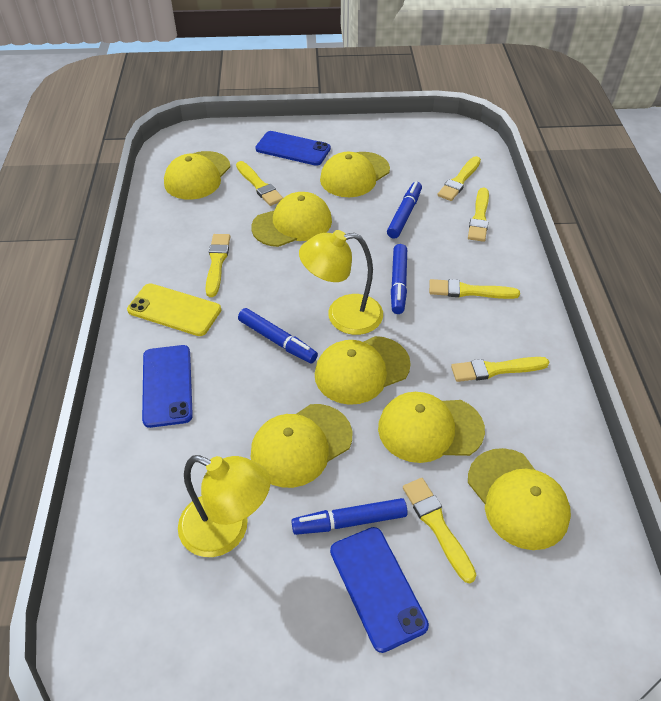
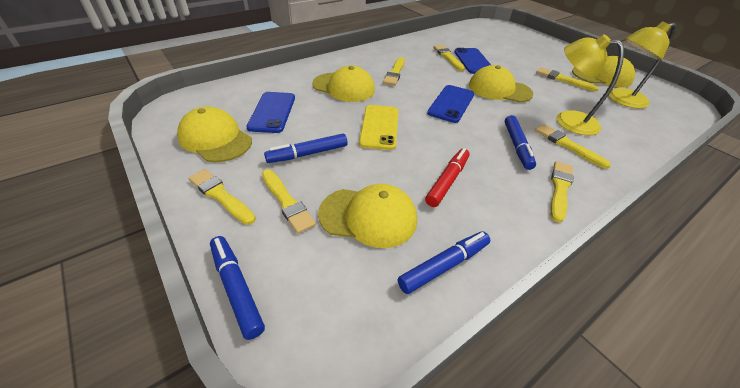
red marker: 0 -> 1
yellow cap: 7 -> 5

